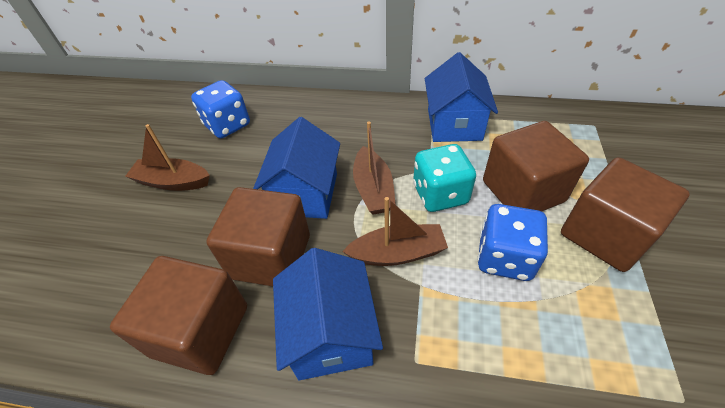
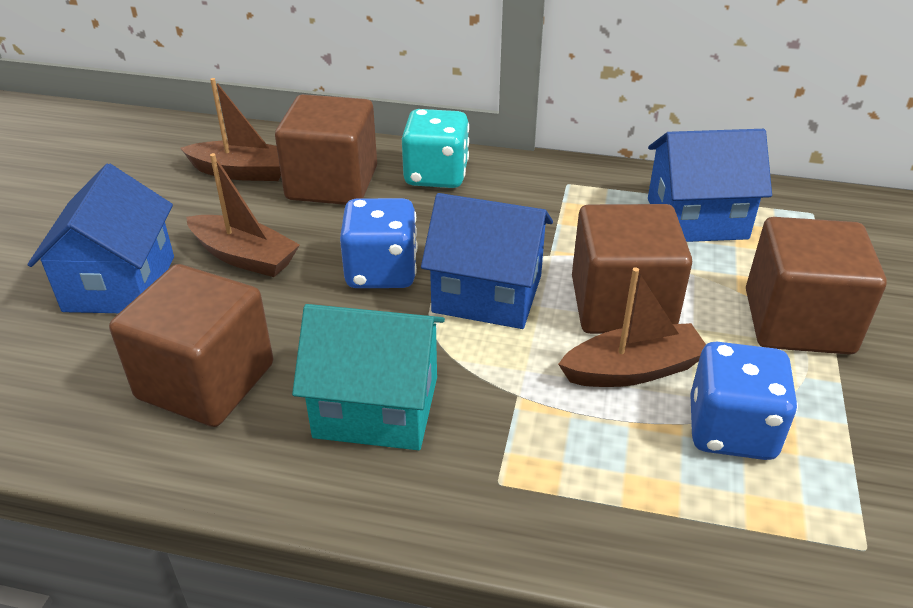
turquoise house: 0 -> 1

